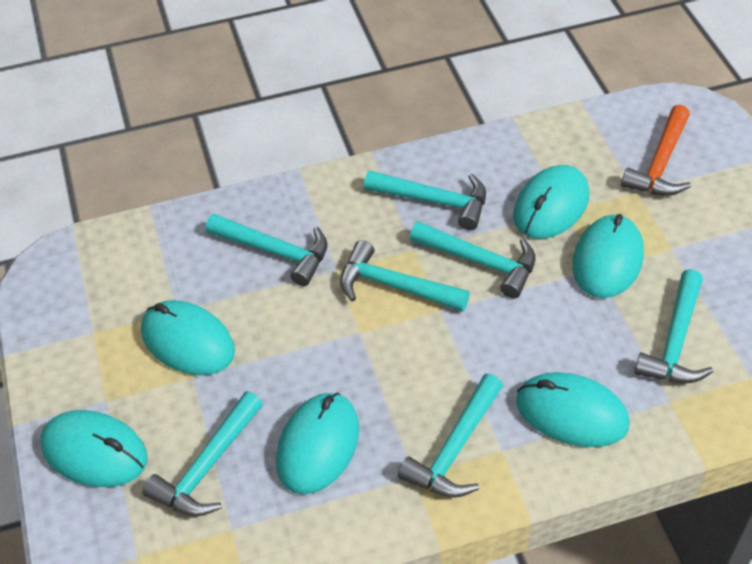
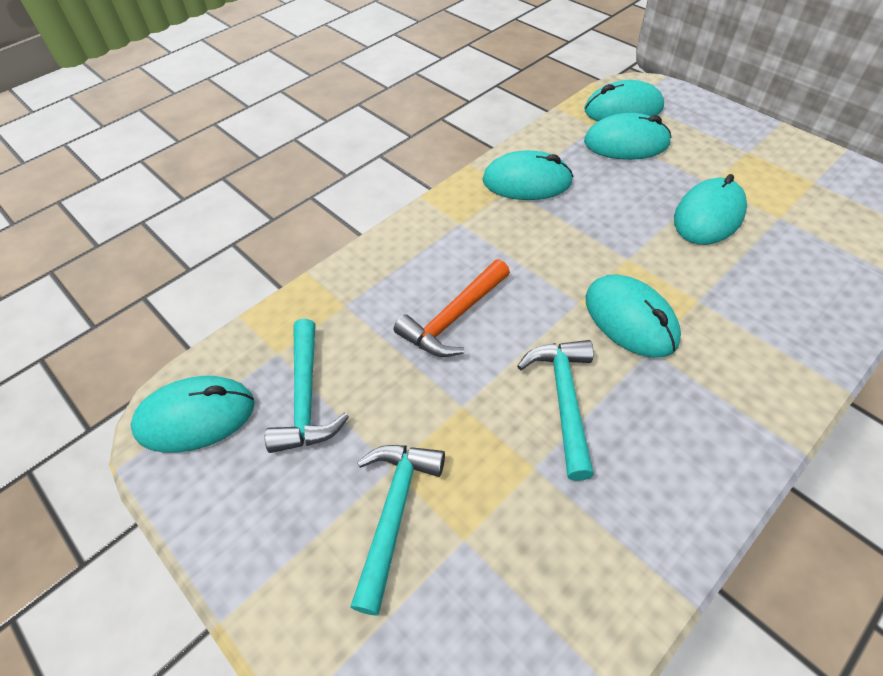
turquoise hammer: 7 -> 3

